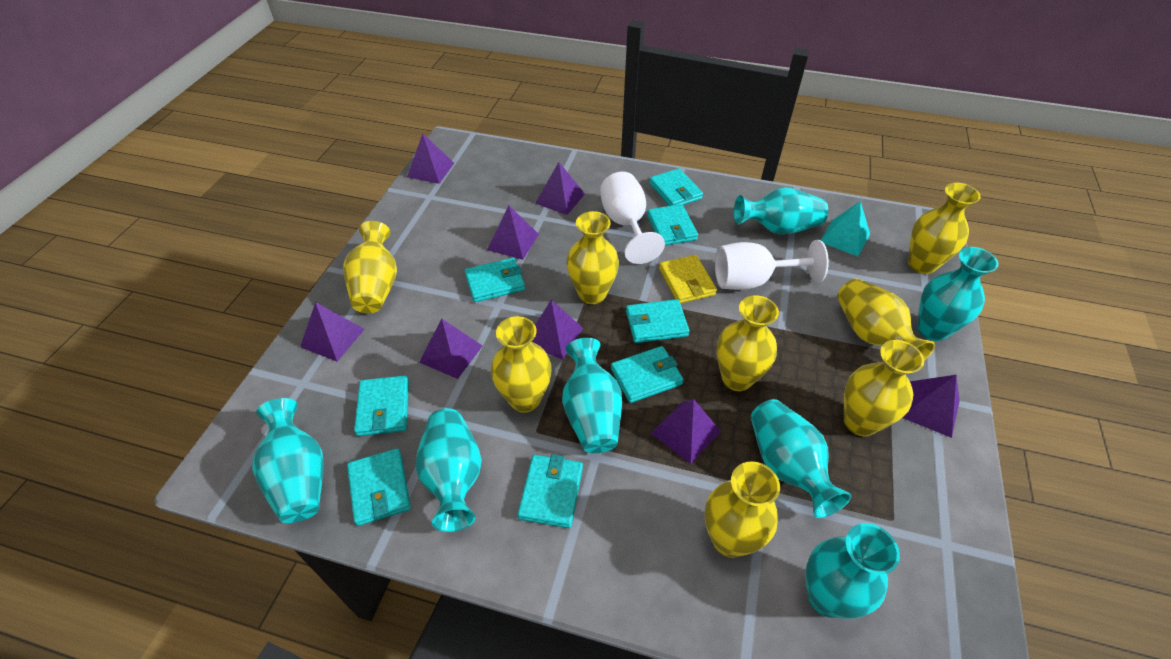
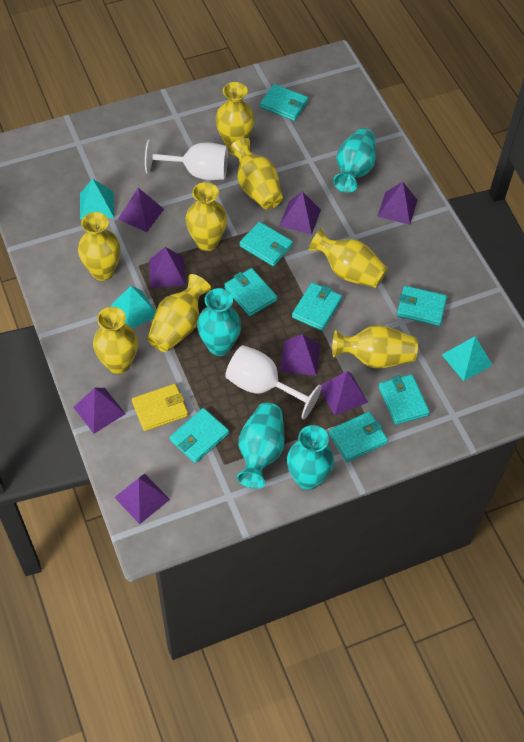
turquoise pyramid: 1 -> 3
turquoise vase: 7 -> 4

